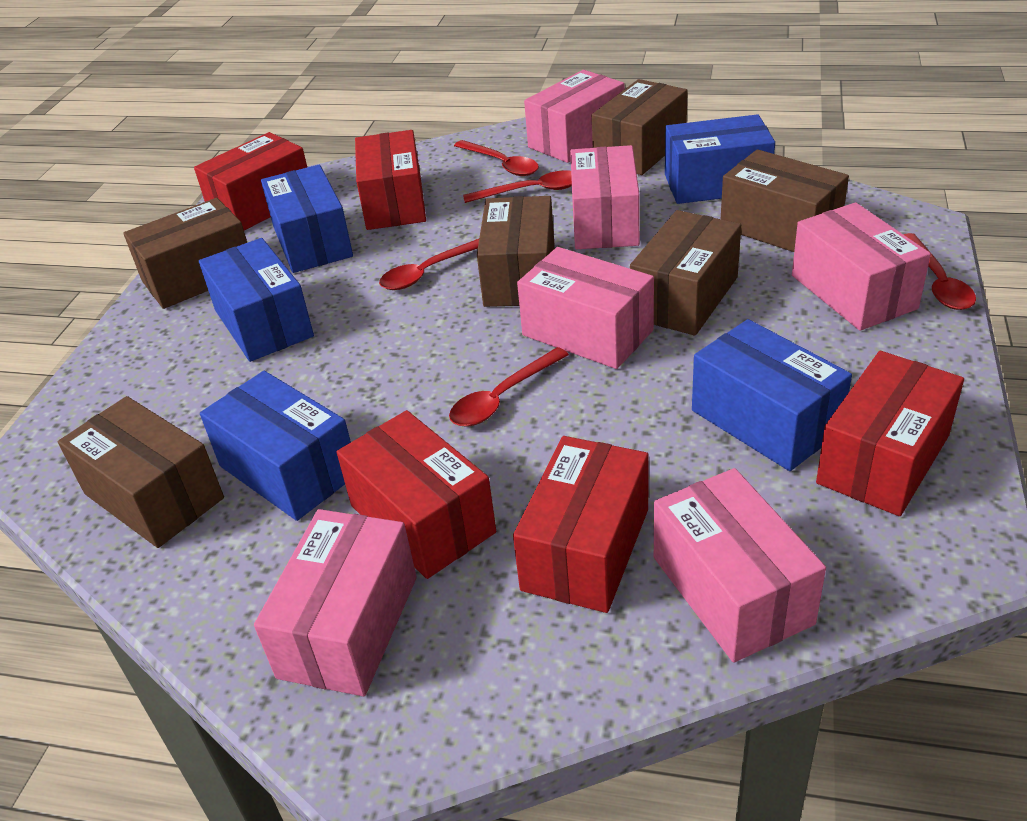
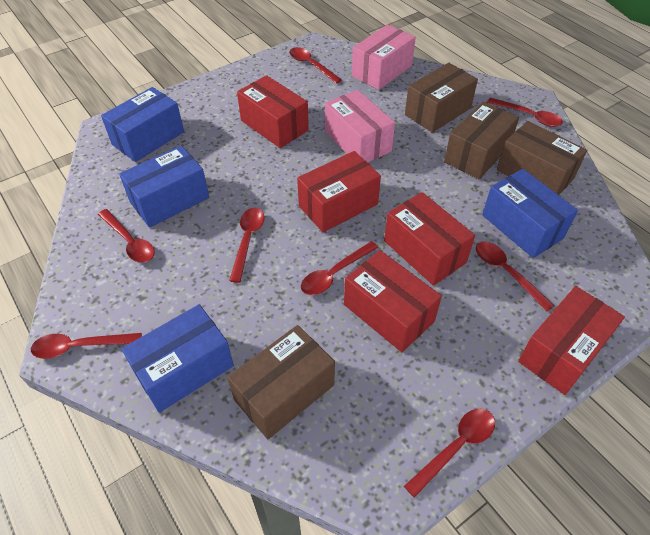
blue box: 5 -> 4
brown box: 6 -> 4
pink box: 6 -> 2
red spoon: 5 -> 8

